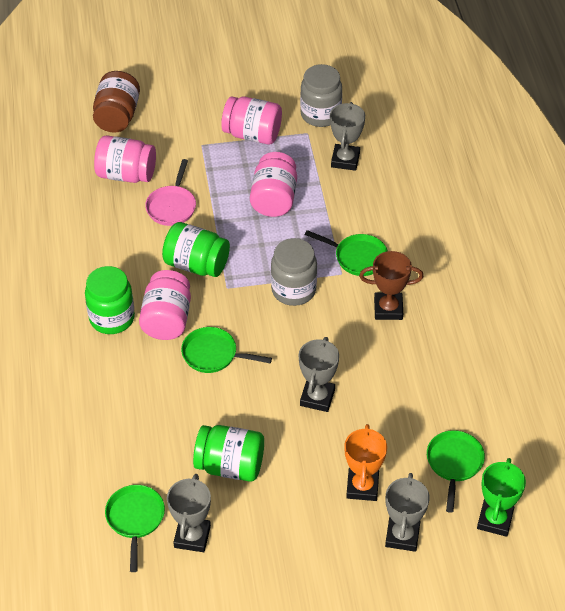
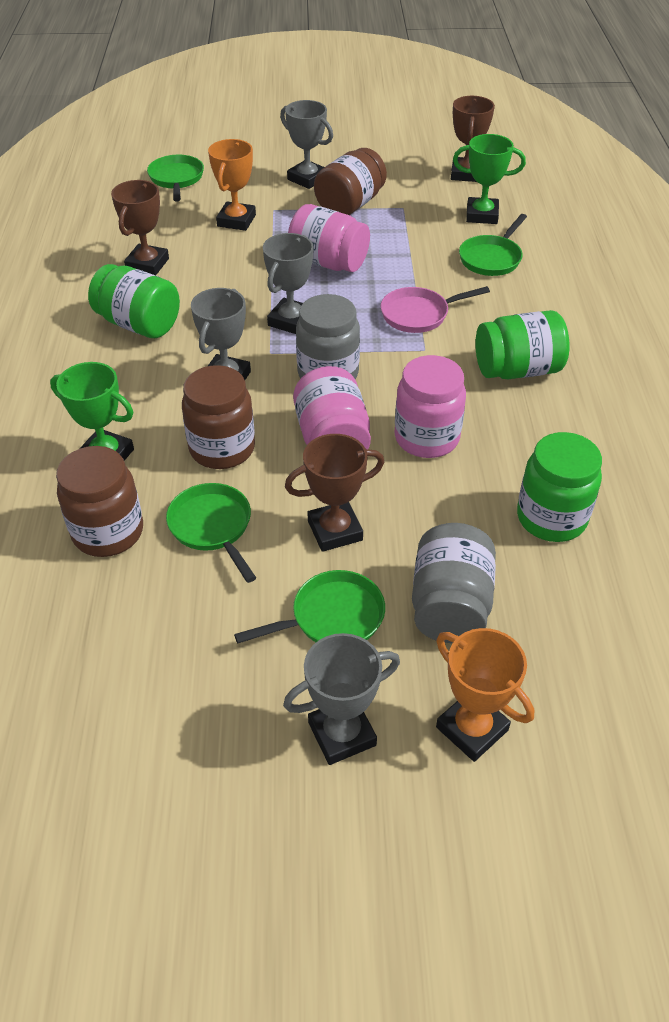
brown jar: 1 -> 3
brown trophy: 1 -> 3
green trophy: 1 -> 2
orange trophy: 1 -> 2
pink jar: 4 -> 3

